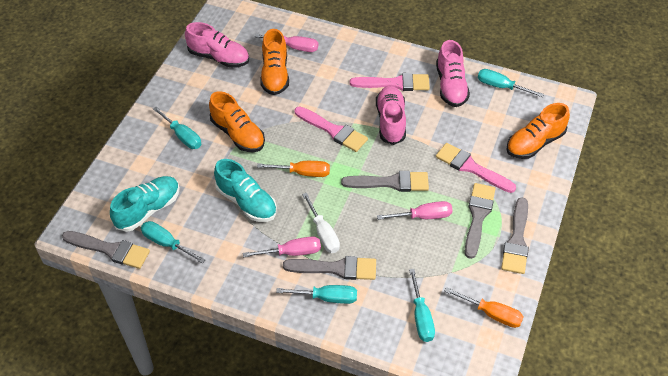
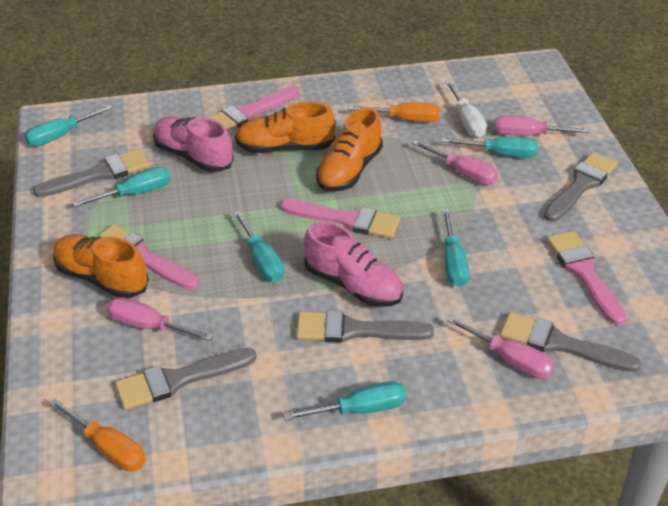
pink brush: 3 -> 4
pink screwdriver: 3 -> 4
pink shoe: 3 -> 2
turquoise screwdriver: 5 -> 6
turquoise shoe: 2 -> 0

